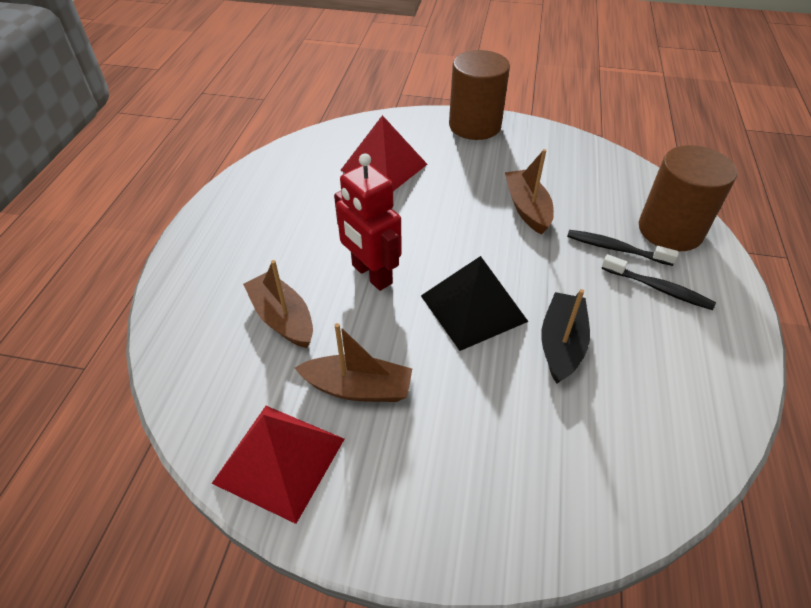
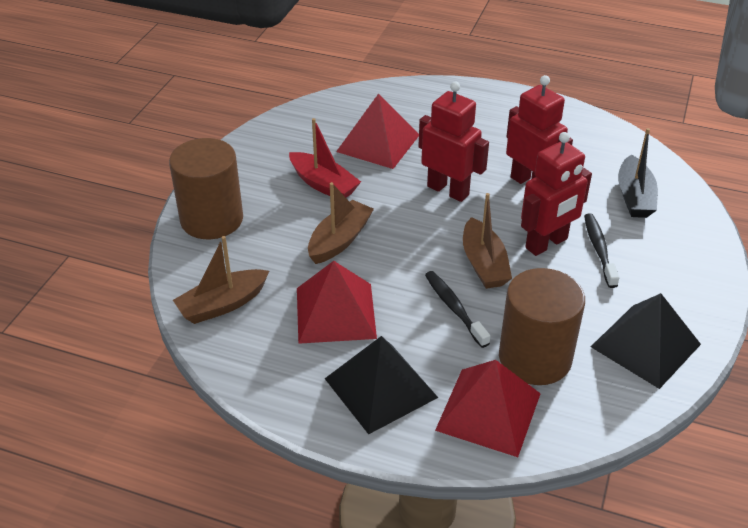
black pyramid: 1 -> 2
red boat: 0 -> 1
red pyramid: 2 -> 3
red robot: 1 -> 3

